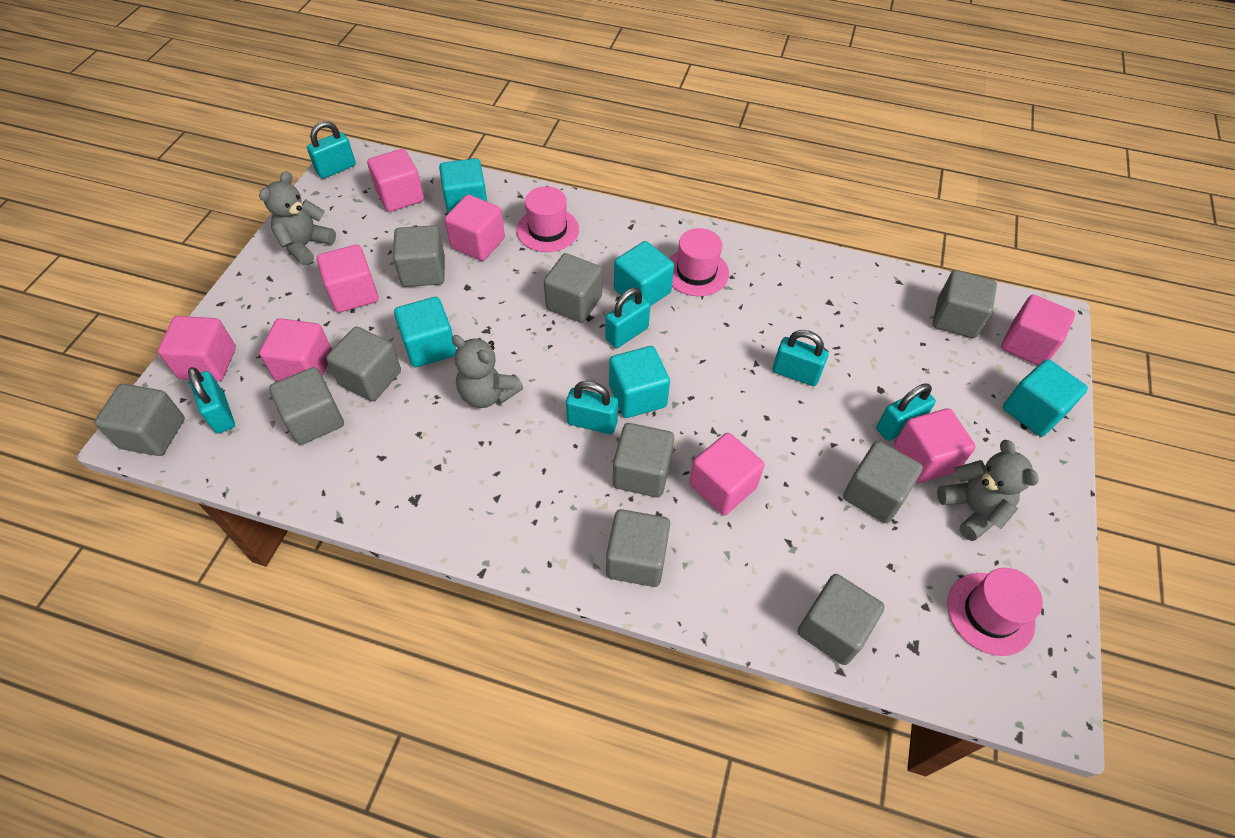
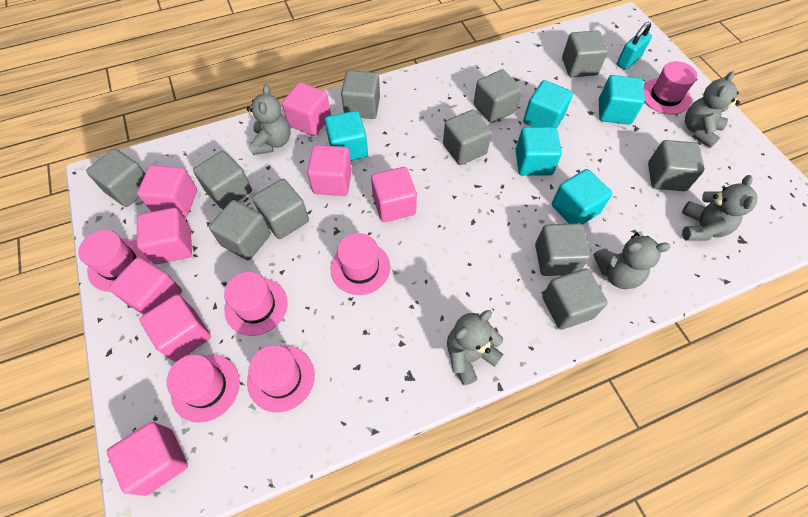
grey cube: 10 -> 11
grey teddy bear: 3 -> 5
pink hat: 3 -> 6
turquoise padlock: 6 -> 1

